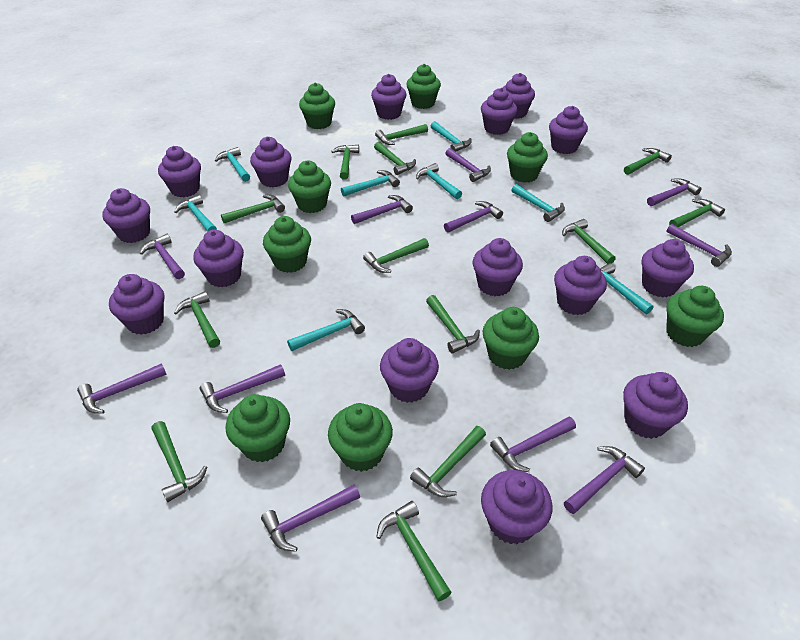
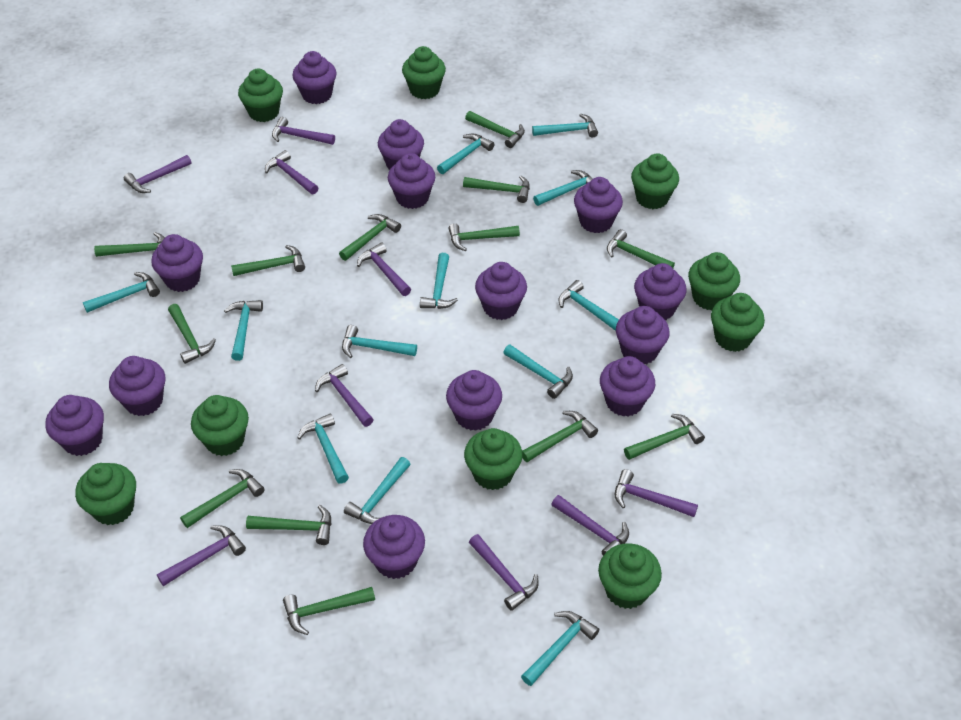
purple cupcake: 15 -> 13
purple hammer: 11 -> 9
turquoise hammer: 8 -> 12

